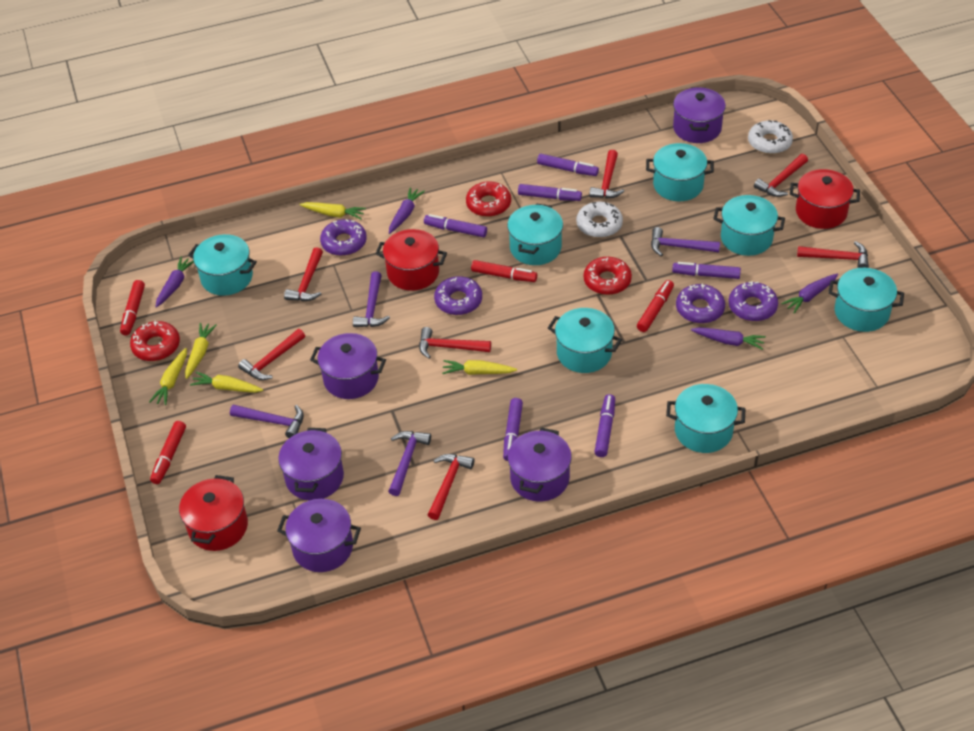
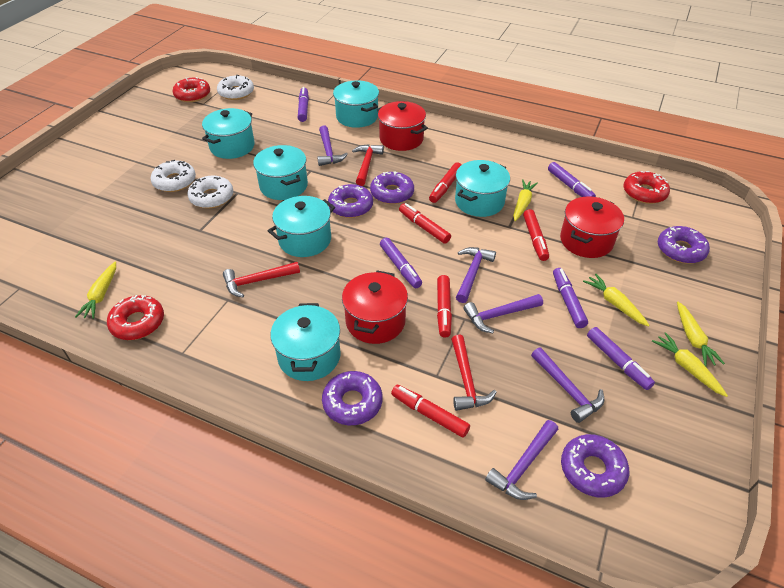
purple carrot: 4 -> 0
purple donut: 4 -> 5
purple hammer: 4 -> 5
purple marker: 6 -> 5
purple pot: 5 -> 0
red hammer: 7 -> 3
red marker: 4 -> 5
turquoise pot: 7 -> 6
white donut: 2 -> 3

